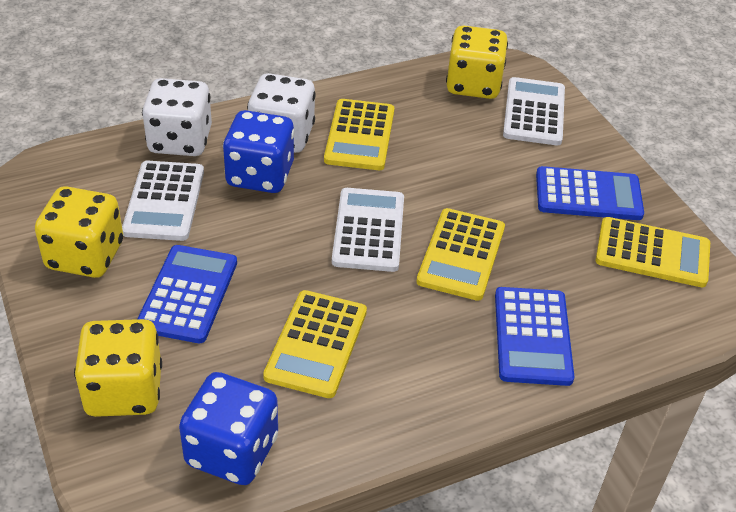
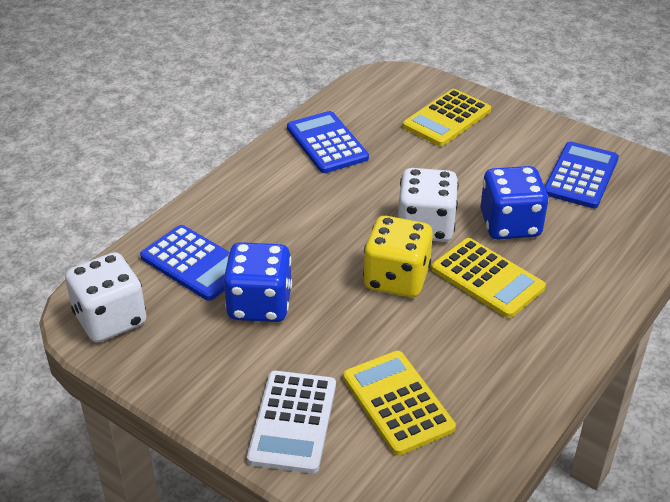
white calculator: 3 -> 1
yellow calculator: 4 -> 3
yellow dice: 3 -> 1

